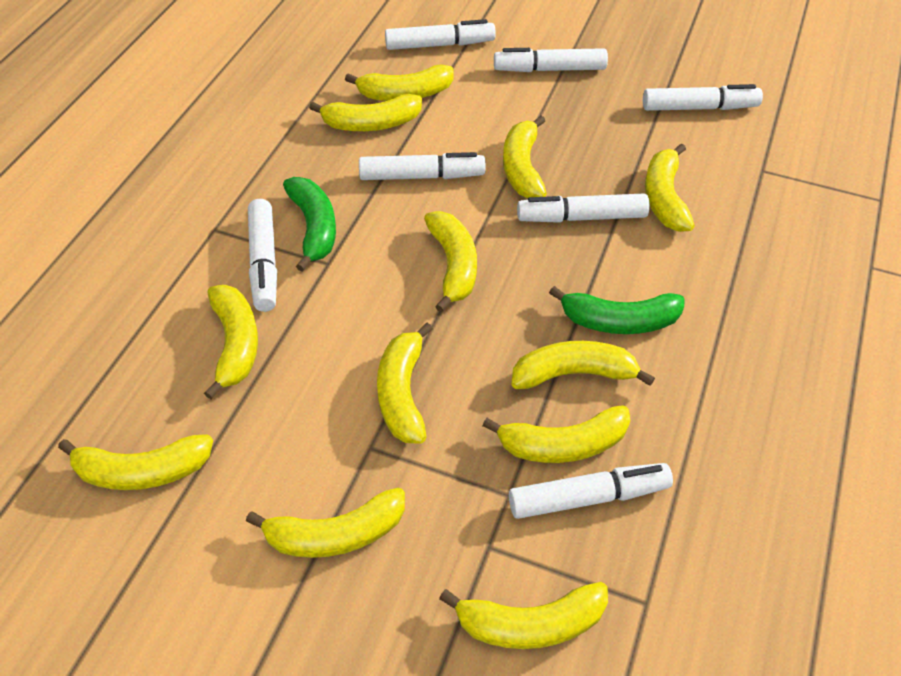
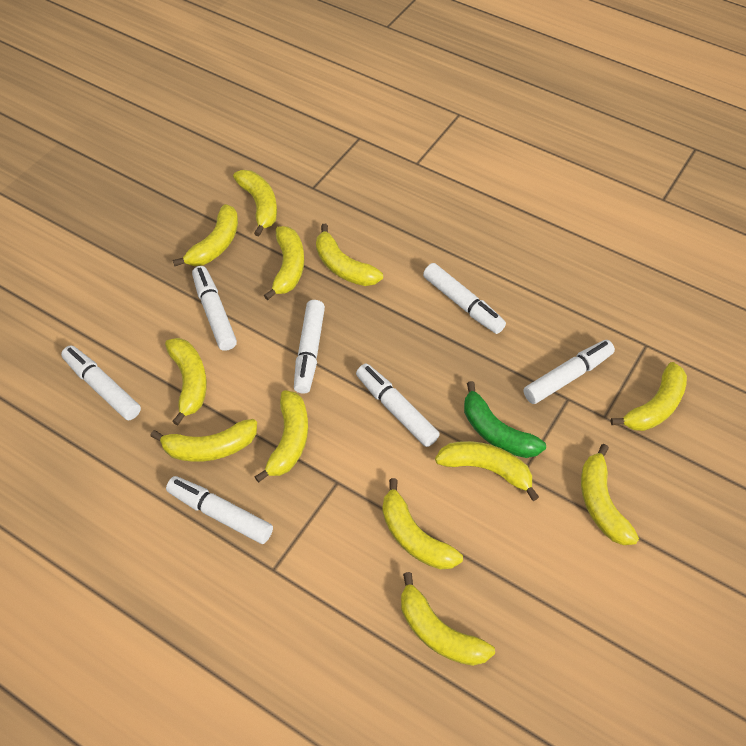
green banana: 2 -> 1

